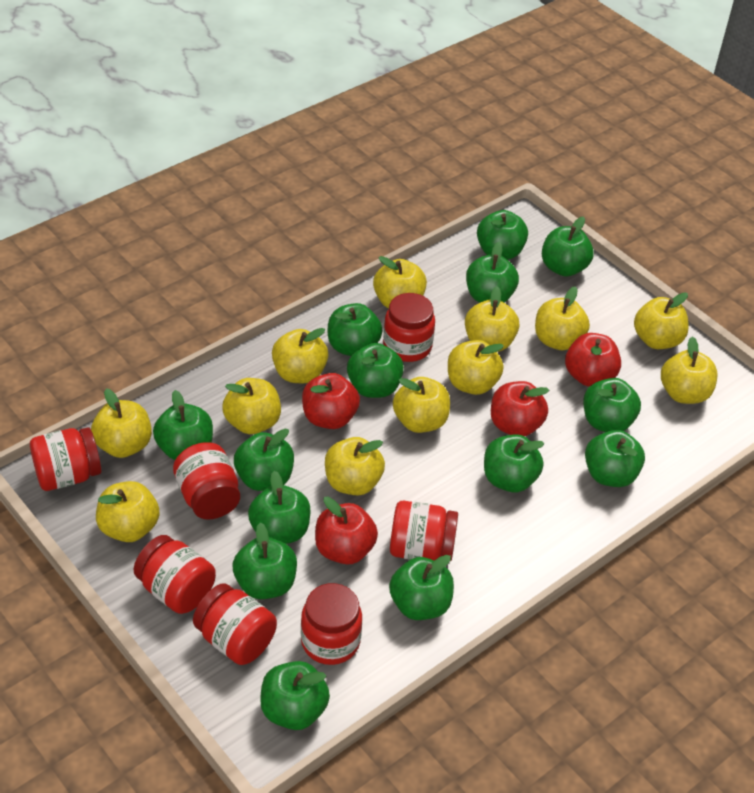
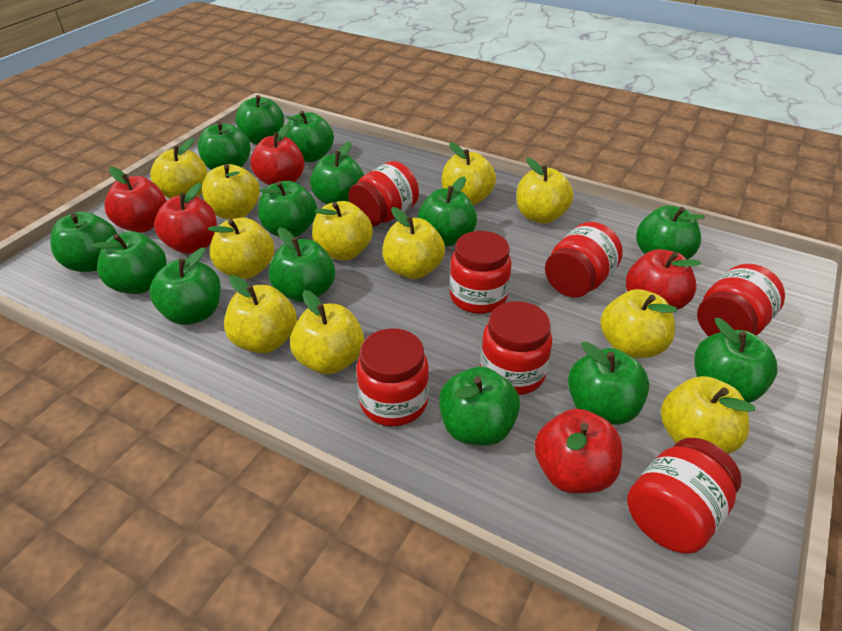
red apple: 4 -> 5
yellow apple: 12 -> 11

